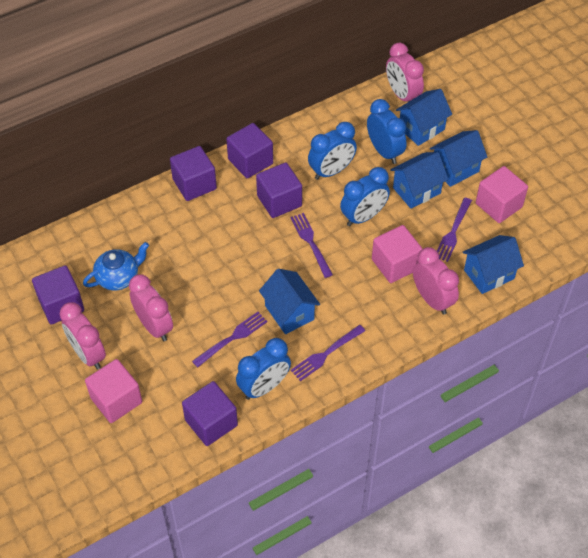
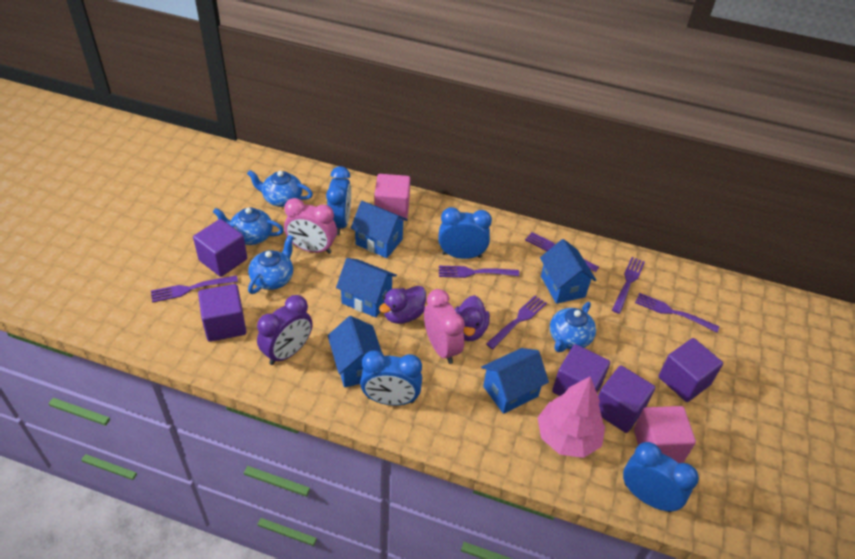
blue teapot: 1 -> 4
pink clock: 4 -> 2
pink cube: 3 -> 2
pink tree: 0 -> 1
purple clock: 0 -> 1
purple duck: 0 -> 2
purple fork: 4 -> 6

